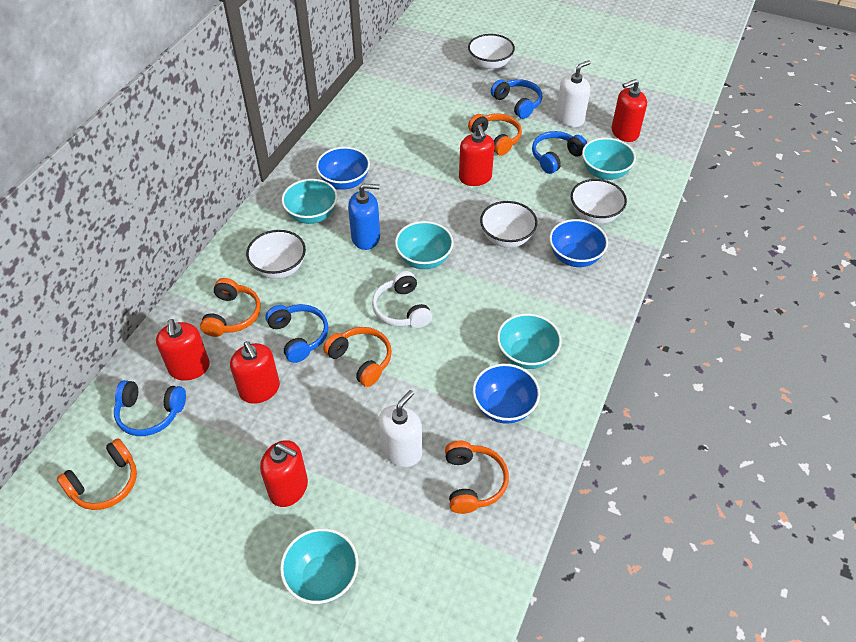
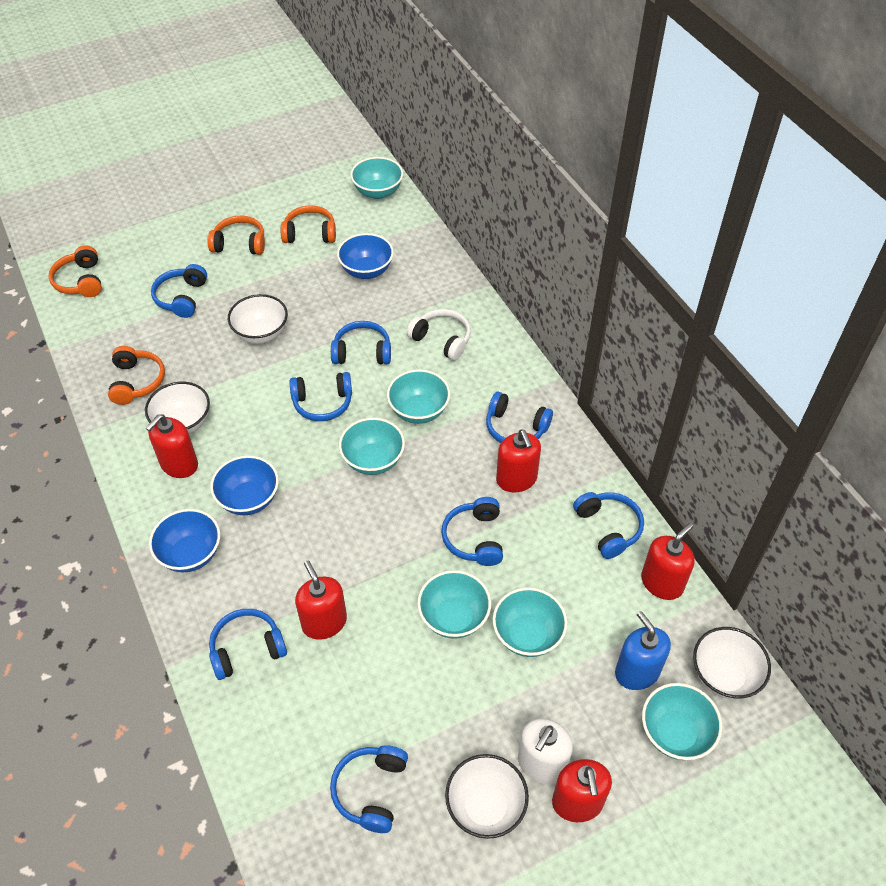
blue headphones: 4 -> 8
orange headphones: 5 -> 4
turquoise bowl: 5 -> 6
white soap dispenser: 2 -> 1

